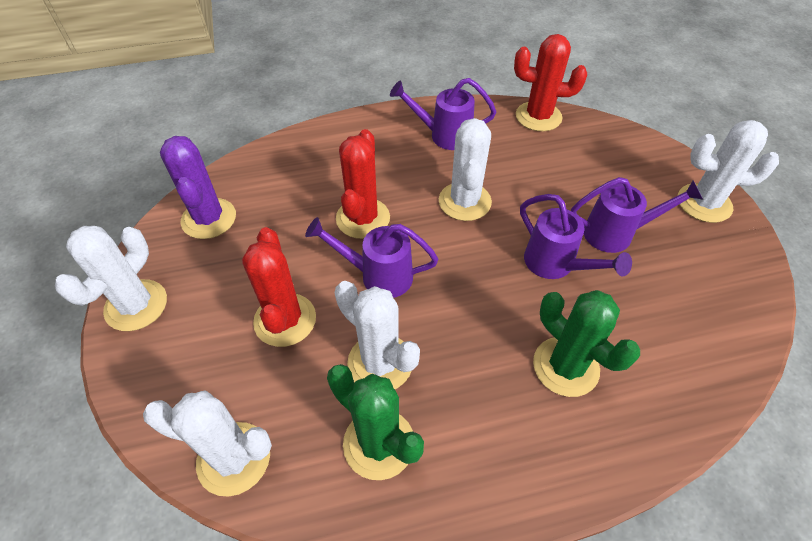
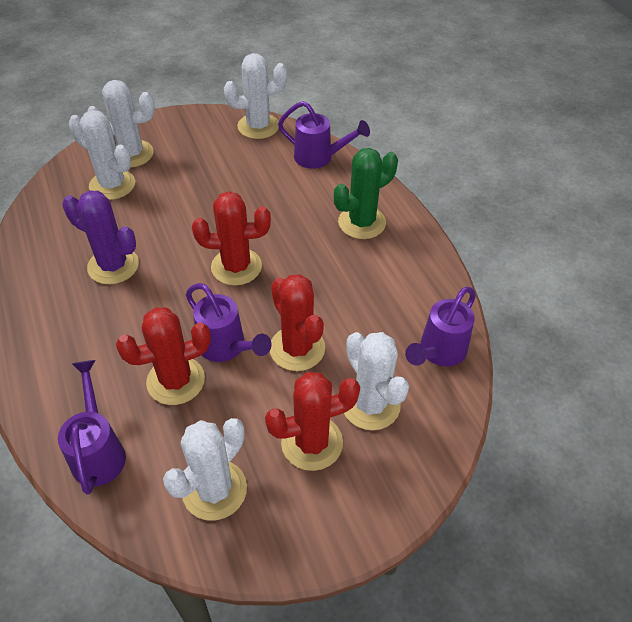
green cactus: 2 -> 1
red cactus: 3 -> 4

